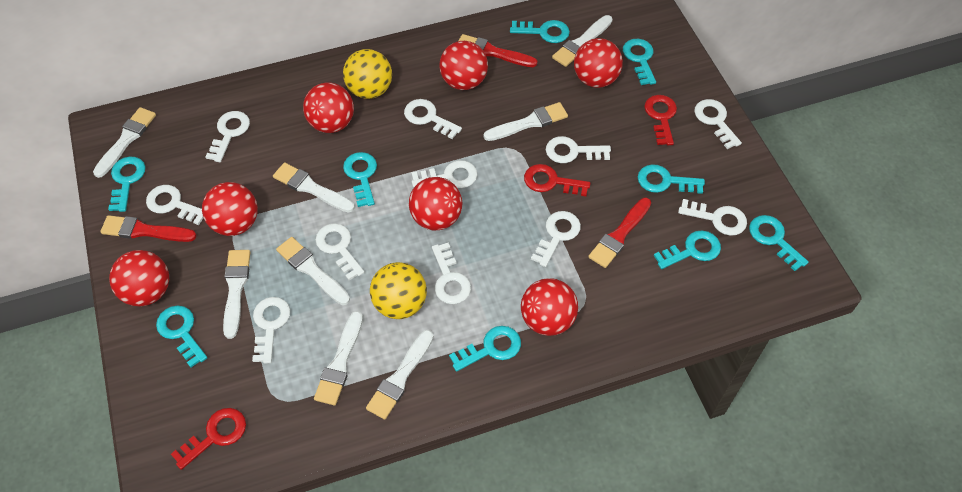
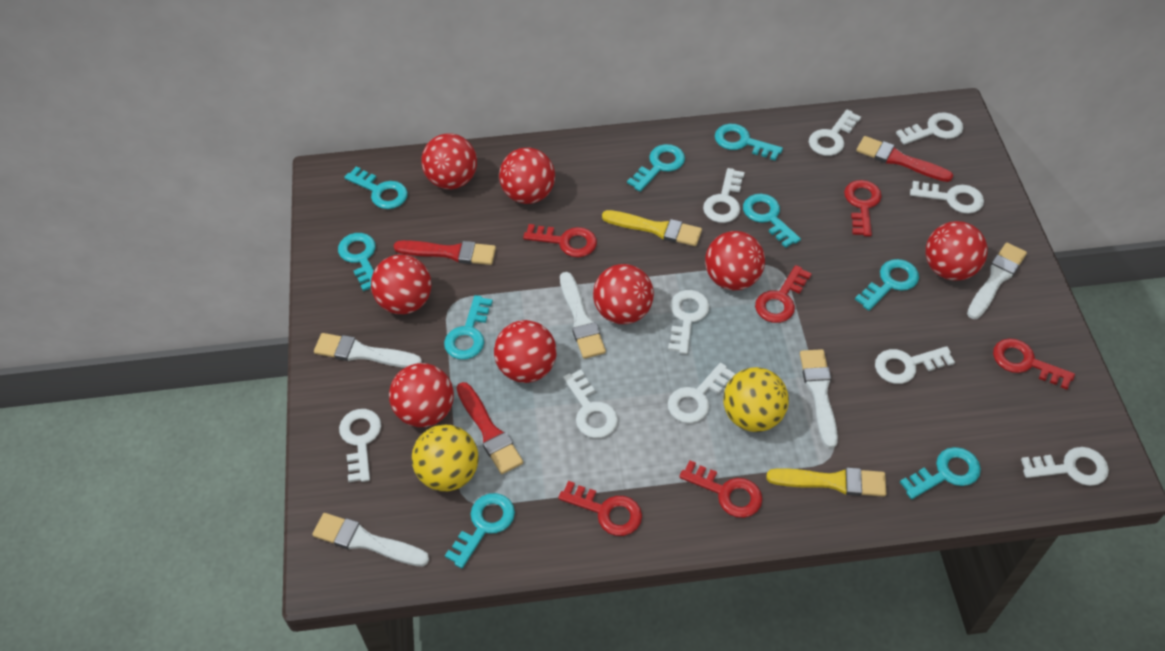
red ball: 7 -> 8
red key: 3 -> 6
white brush: 8 -> 5
white key: 11 -> 10
yellow brush: 0 -> 2

